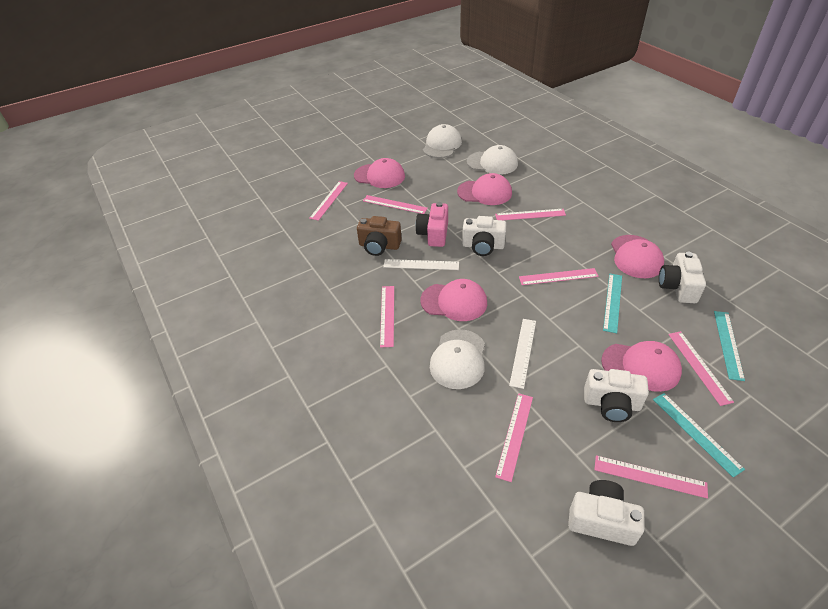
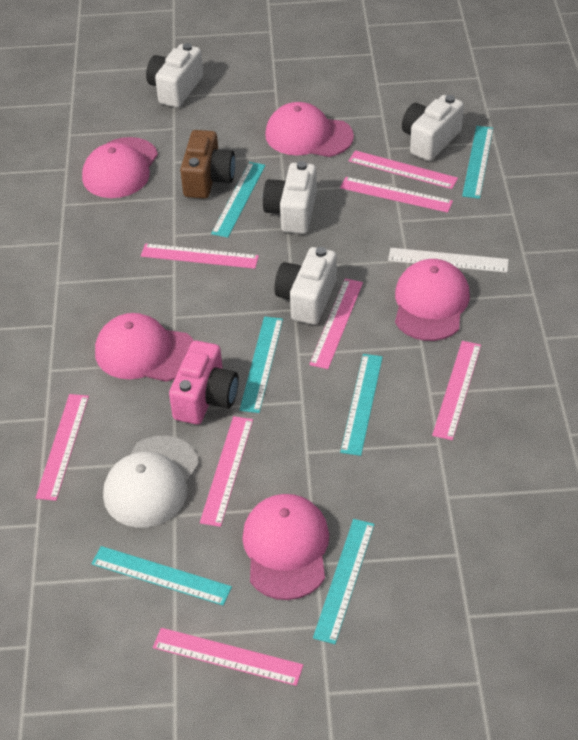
turquoise ruler: 3 -> 6
white cap: 3 -> 1
white ruler: 2 -> 1

